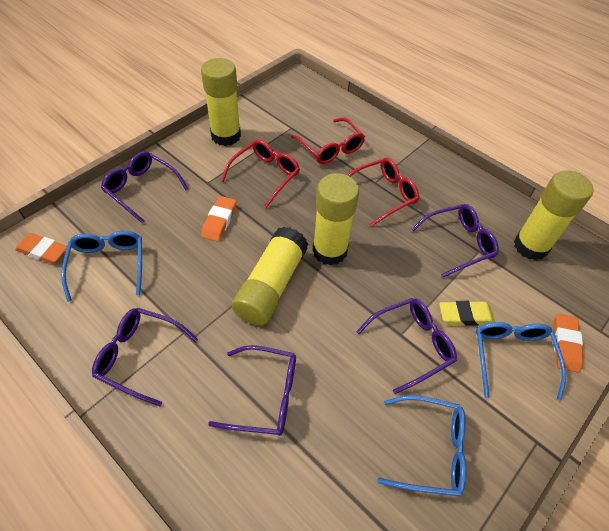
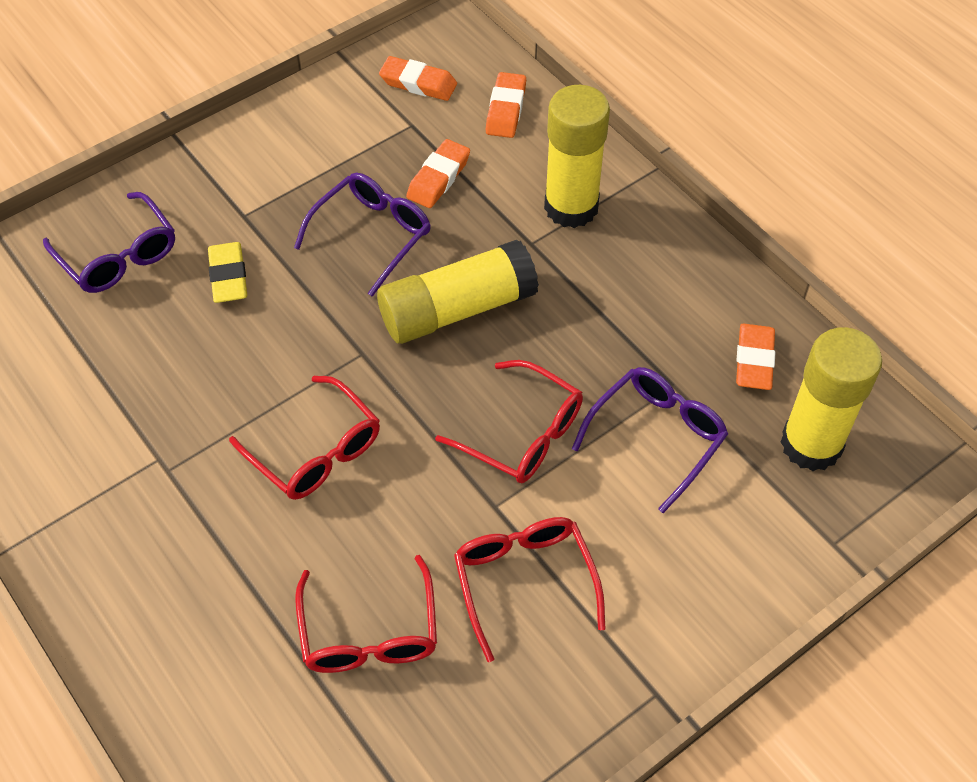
blue glasses: 3 -> 0
orange eraser: 3 -> 4
purple glasses: 5 -> 3
red glasses: 3 -> 4
yellow glue stick: 4 -> 3

